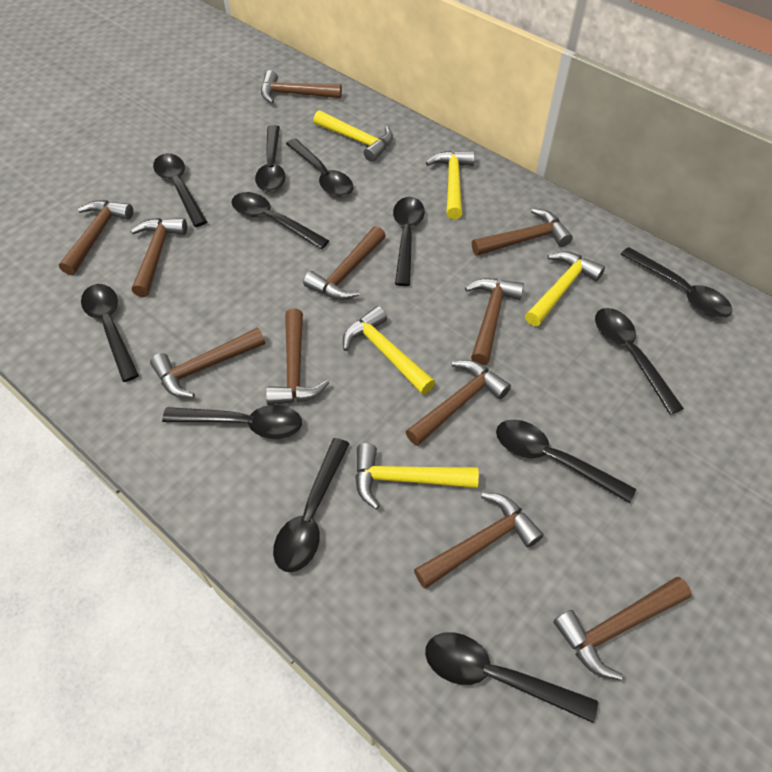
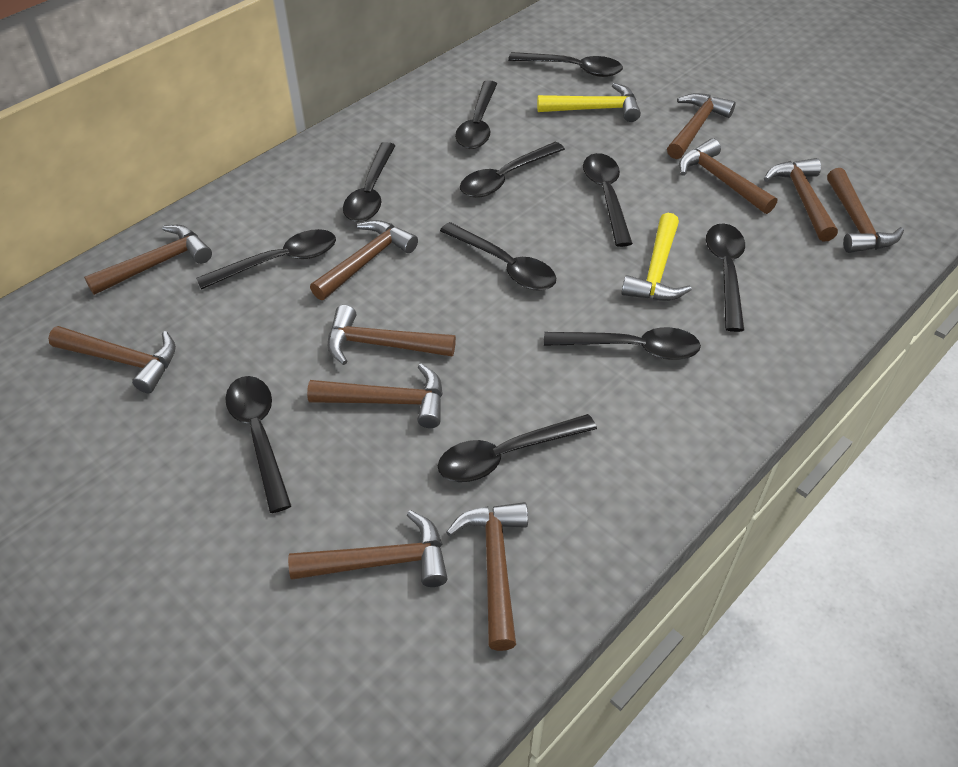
black spoon: 12 -> 11
yellow hammer: 5 -> 2

